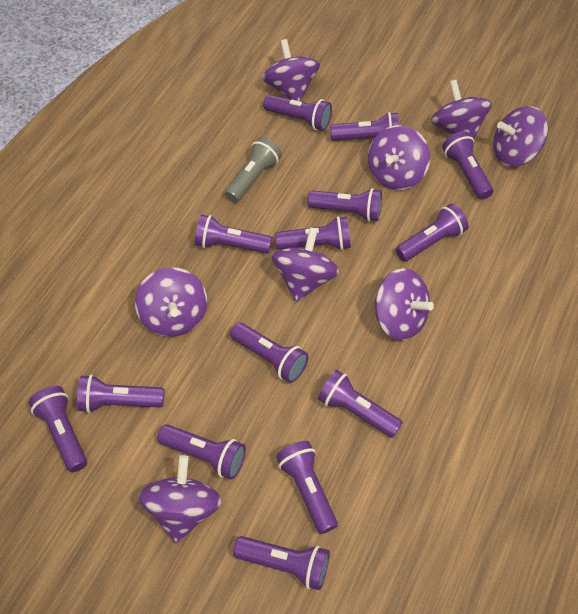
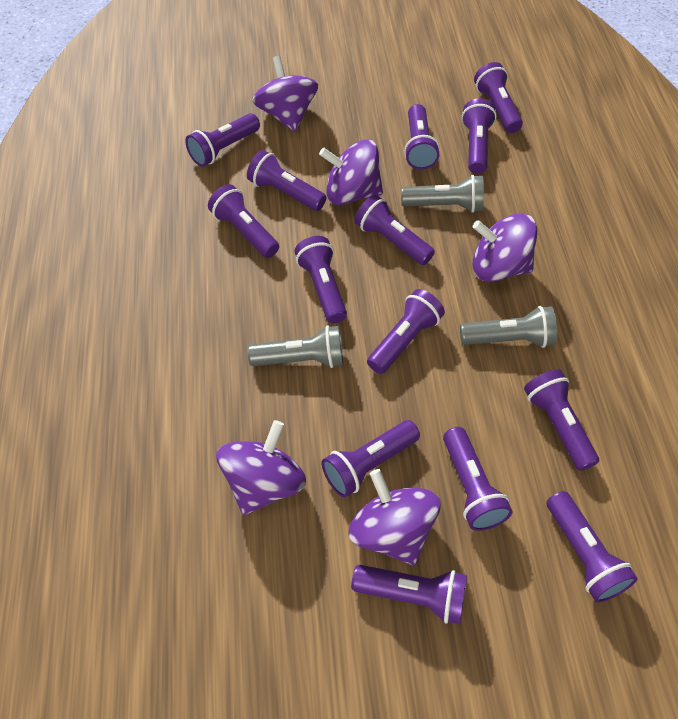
grey flashlight: 1 -> 3
purple spinning top: 8 -> 5

